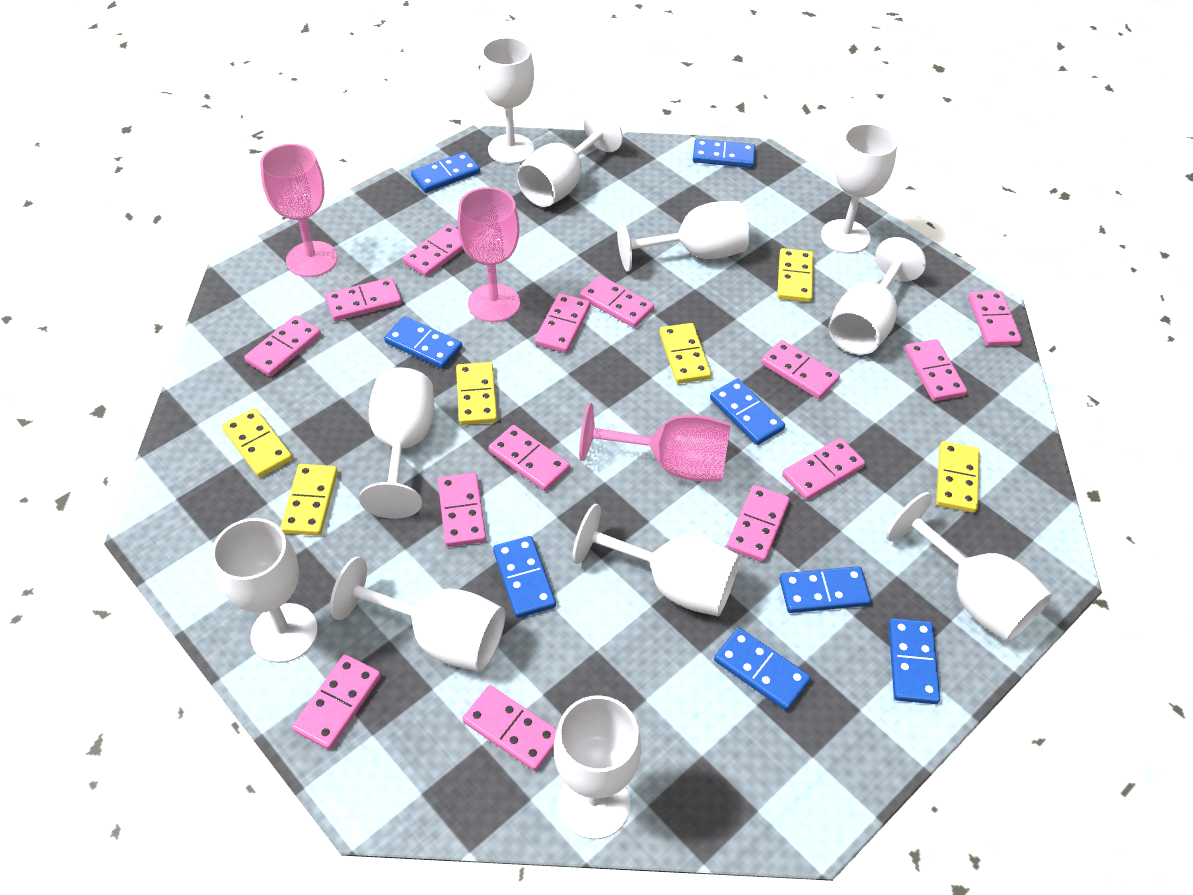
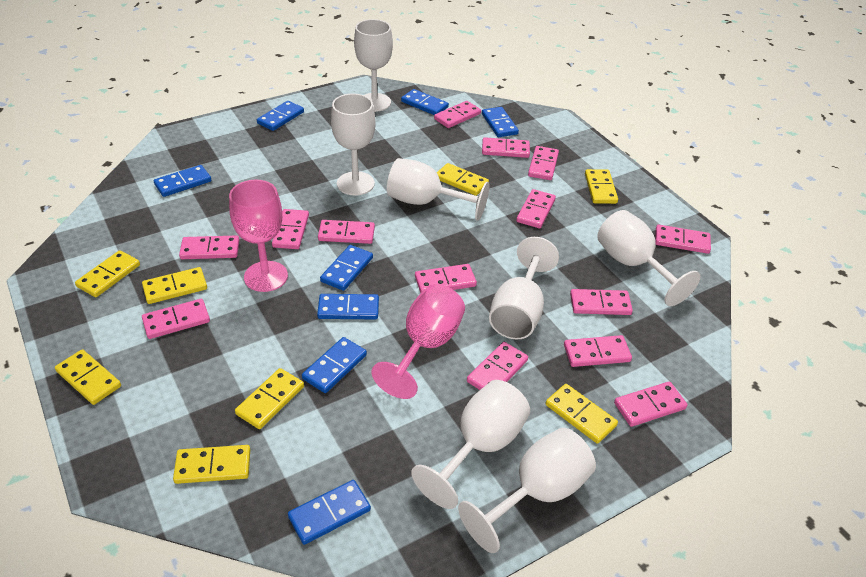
pink goblet: 3 -> 2
white goblet: 11 -> 7
yellow domino: 6 -> 8

